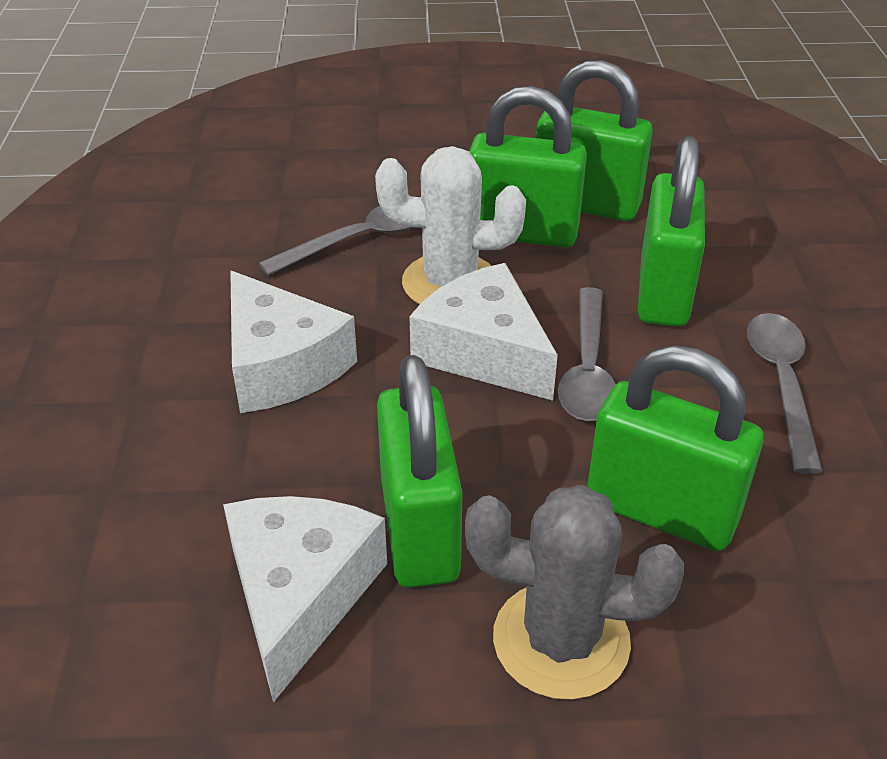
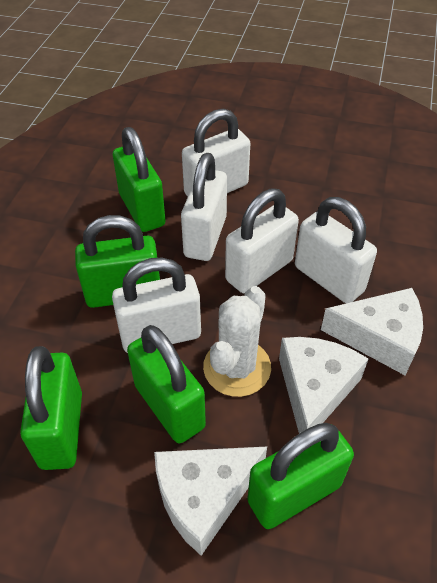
grey cactus: 1 -> 0
grey spoon: 3 -> 0
white padlock: 0 -> 5

